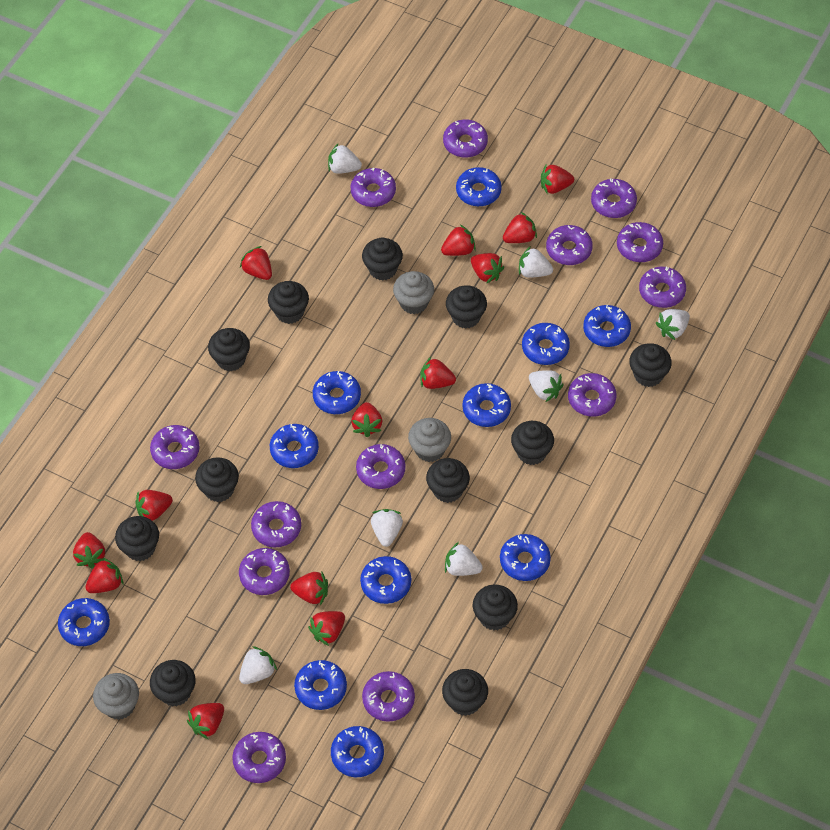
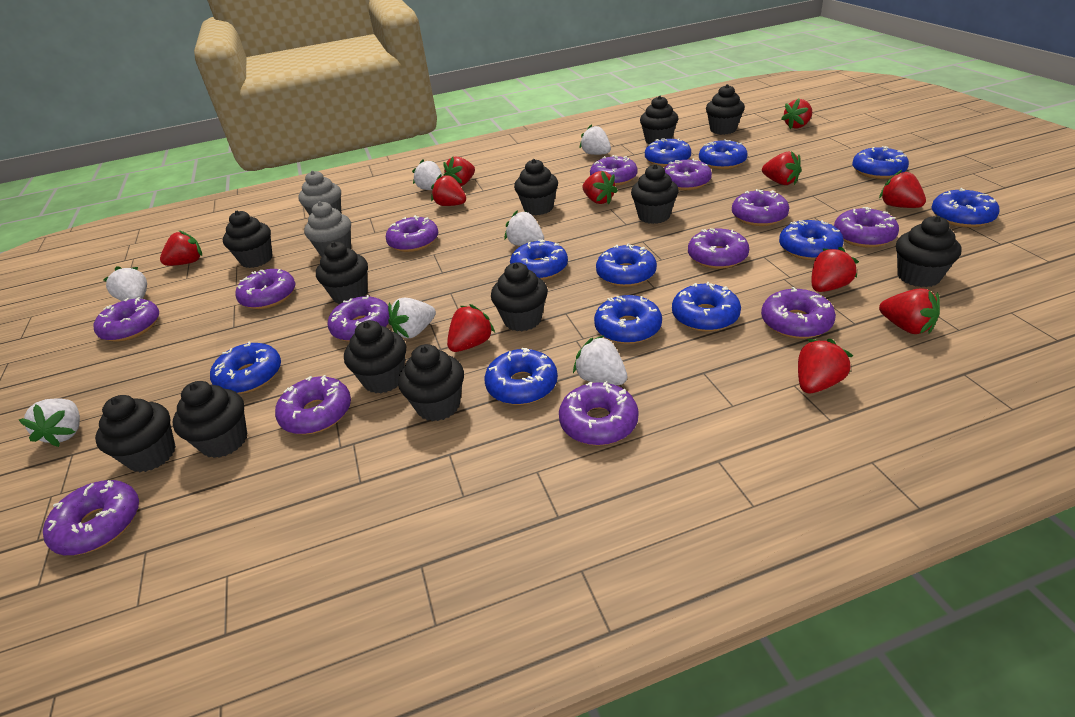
grey cupcake: 3 -> 2
red strawberry: 13 -> 11

